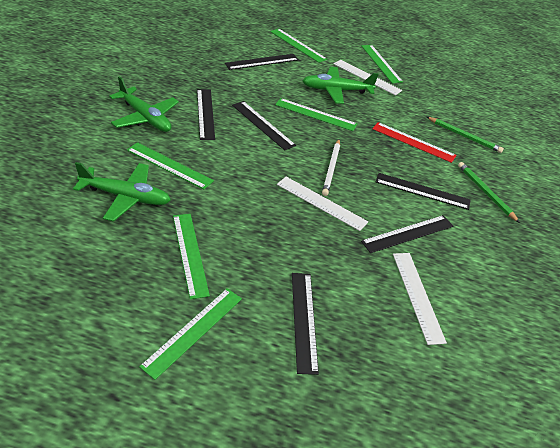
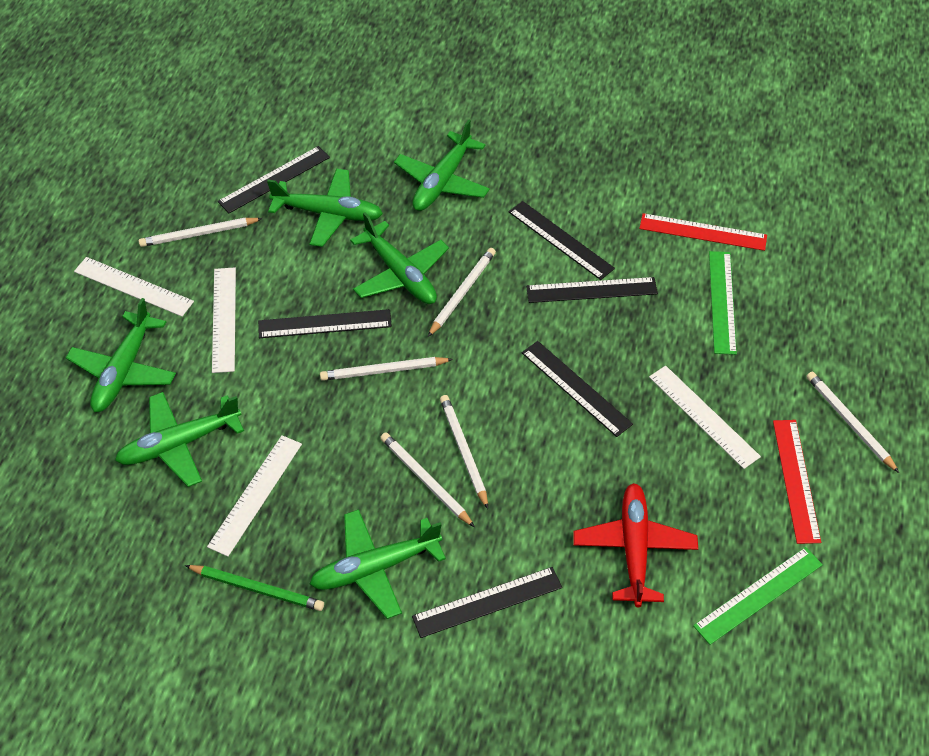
green pencil: 2 -> 1
green plane: 3 -> 6
green ruler: 6 -> 2
red plane: 0 -> 1
red ruler: 1 -> 2
white pencil: 1 -> 6
white ruler: 3 -> 4

